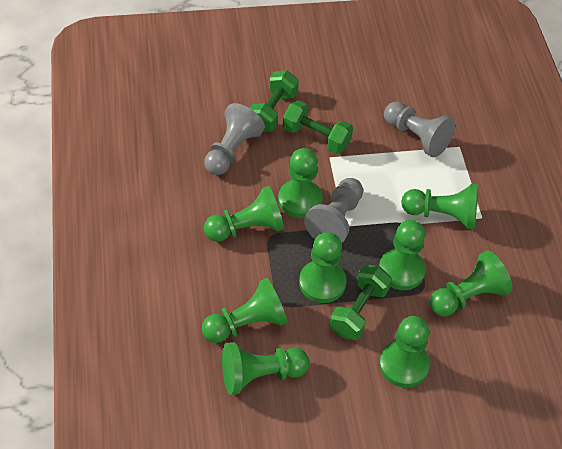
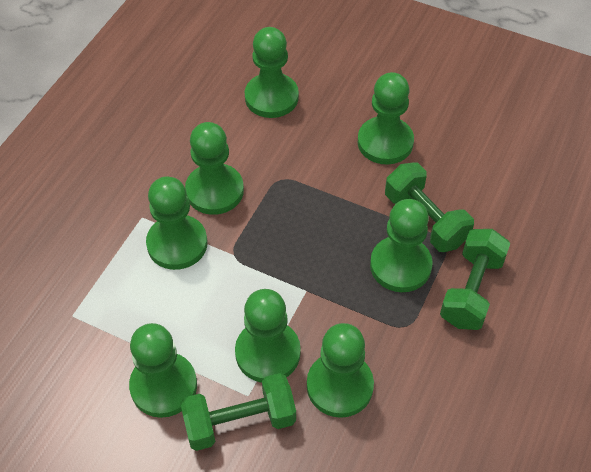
green pawn: 9 -> 8
grey pawn: 3 -> 0

